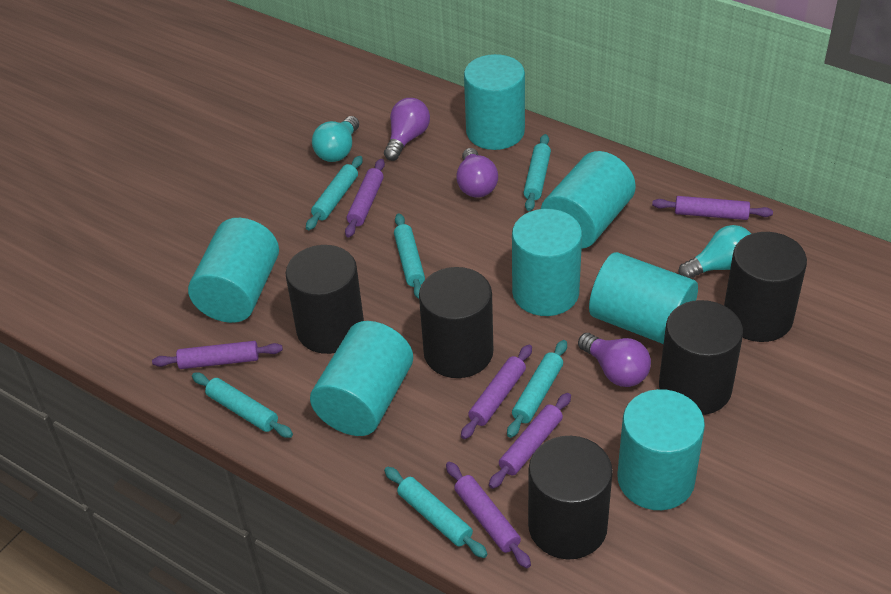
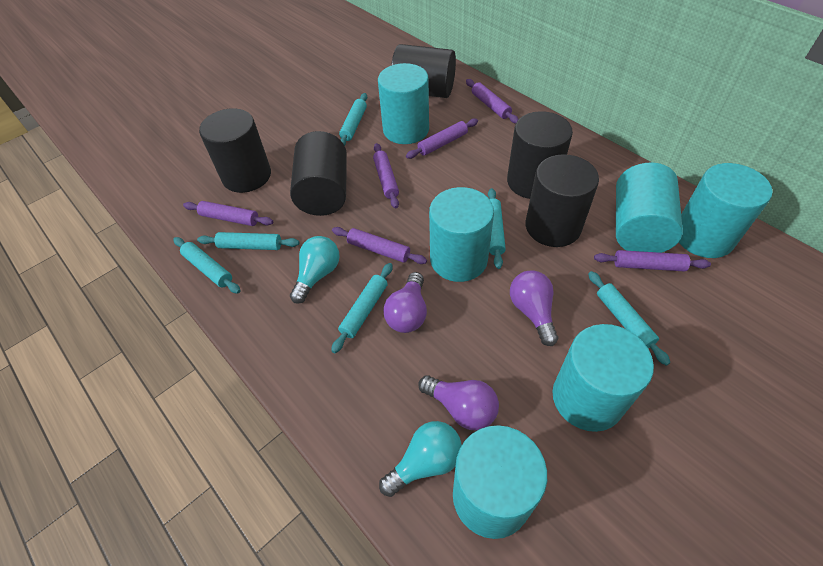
turquoise cylinder: 7 -> 6

